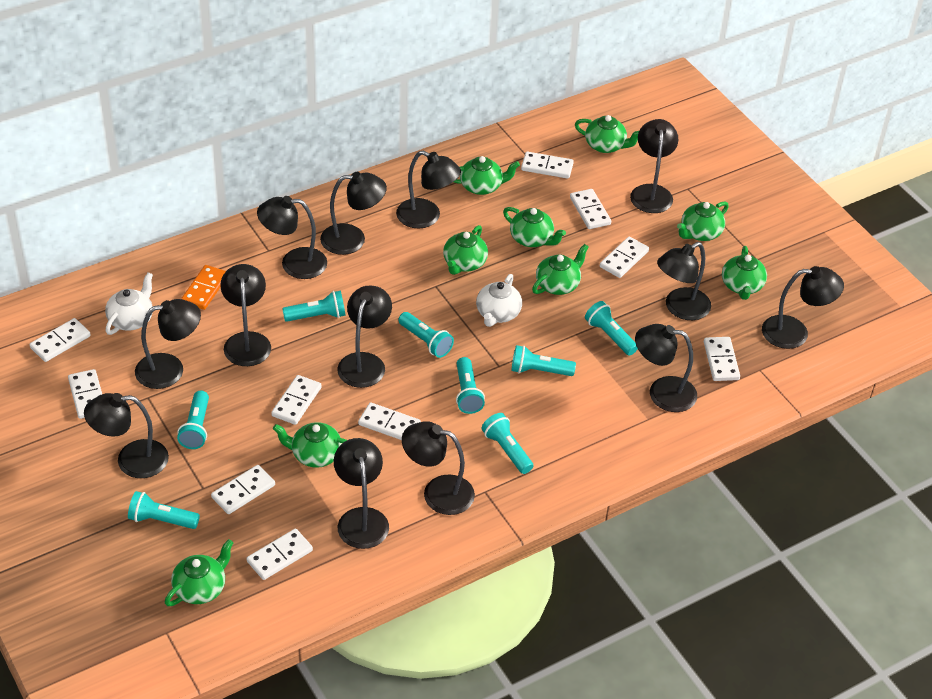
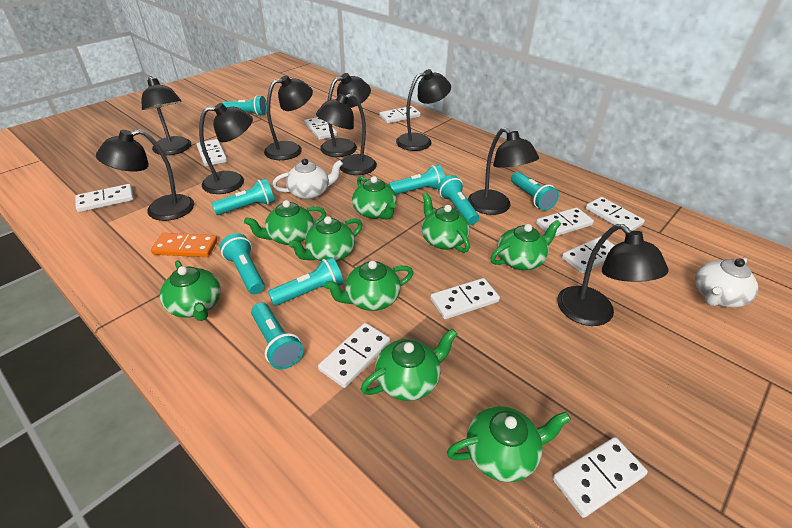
black lamp: 13 -> 9

